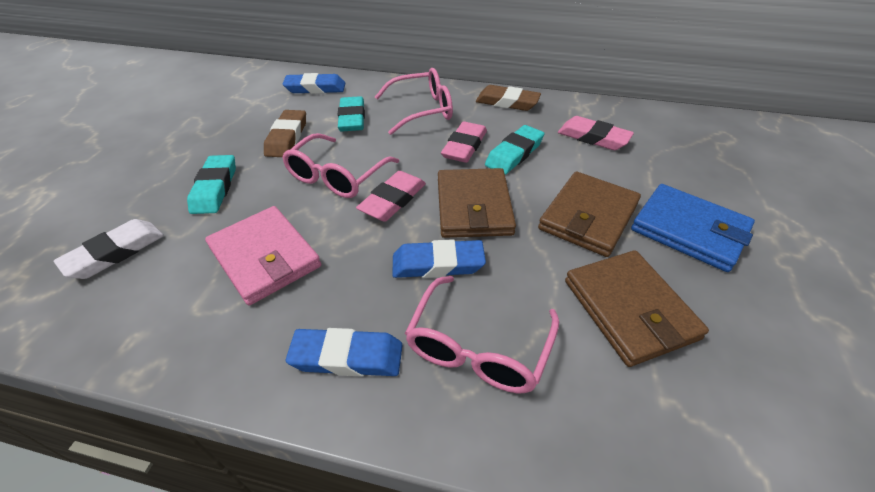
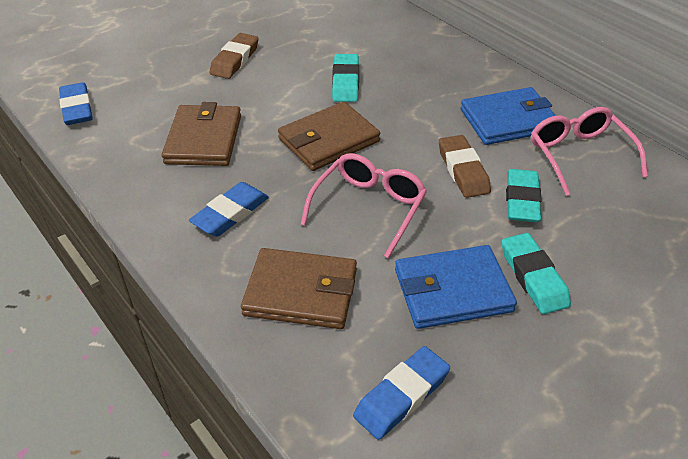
blue wallet: 1 -> 2
pink eraser: 3 -> 0
pink glasses: 3 -> 2
pink wallet: 1 -> 0
white eraser: 1 -> 0

